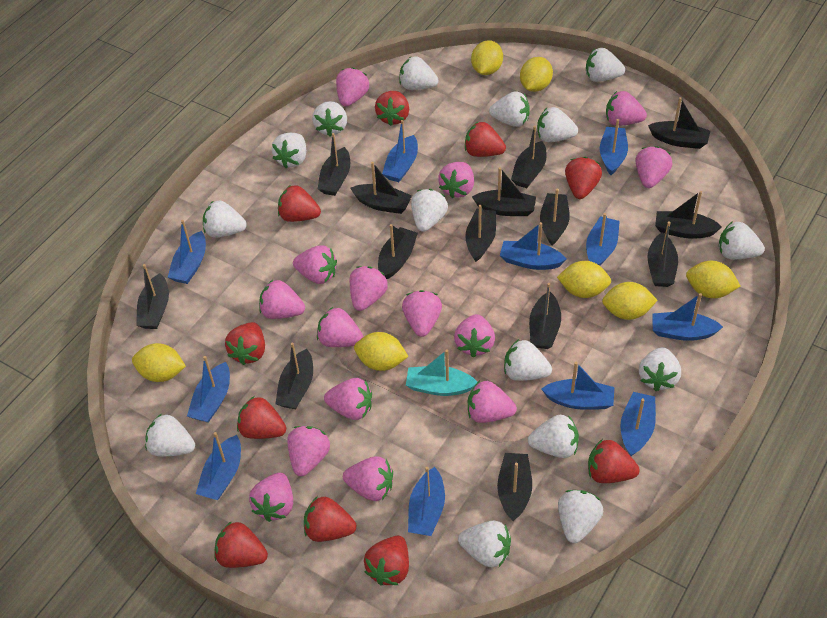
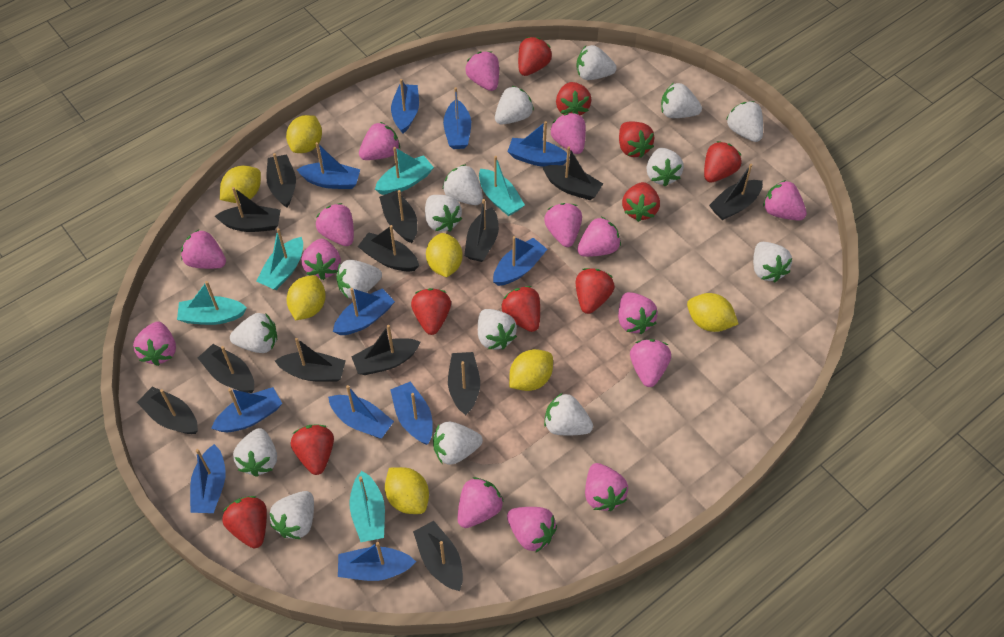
black boat: 14 -> 13
turquoise boat: 1 -> 5

